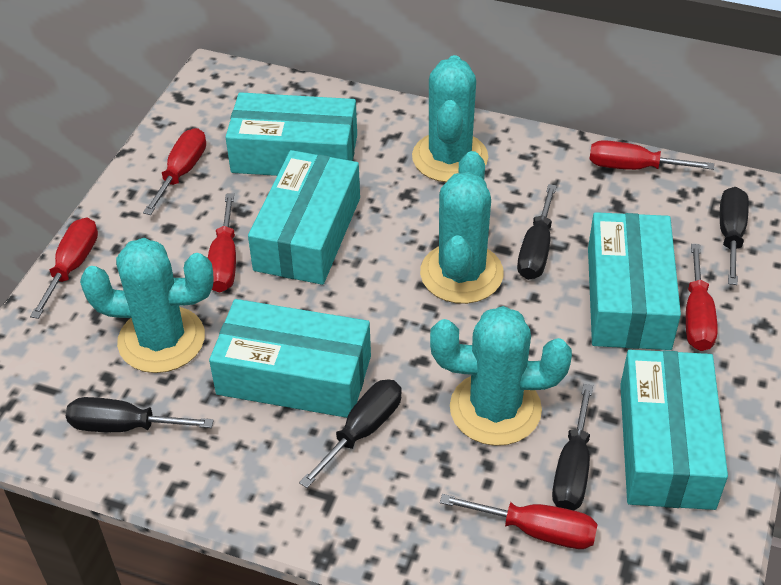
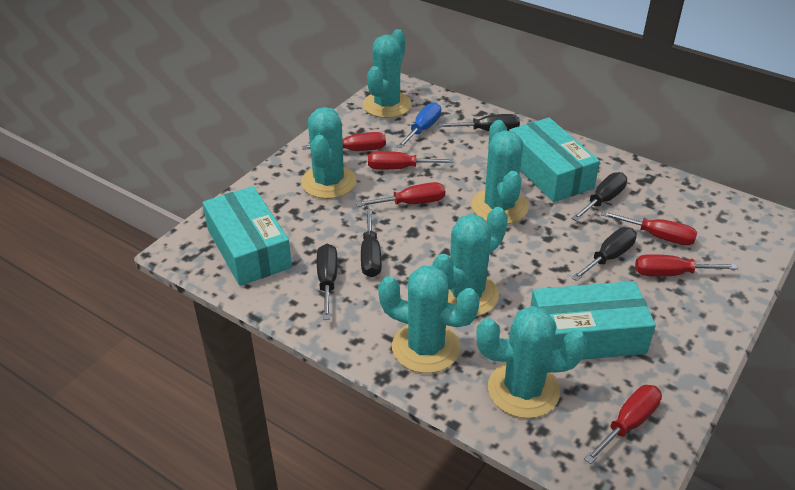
blue screwdriver: 0 -> 1
turquoise box: 5 -> 3
turquoise cactus: 4 -> 6

